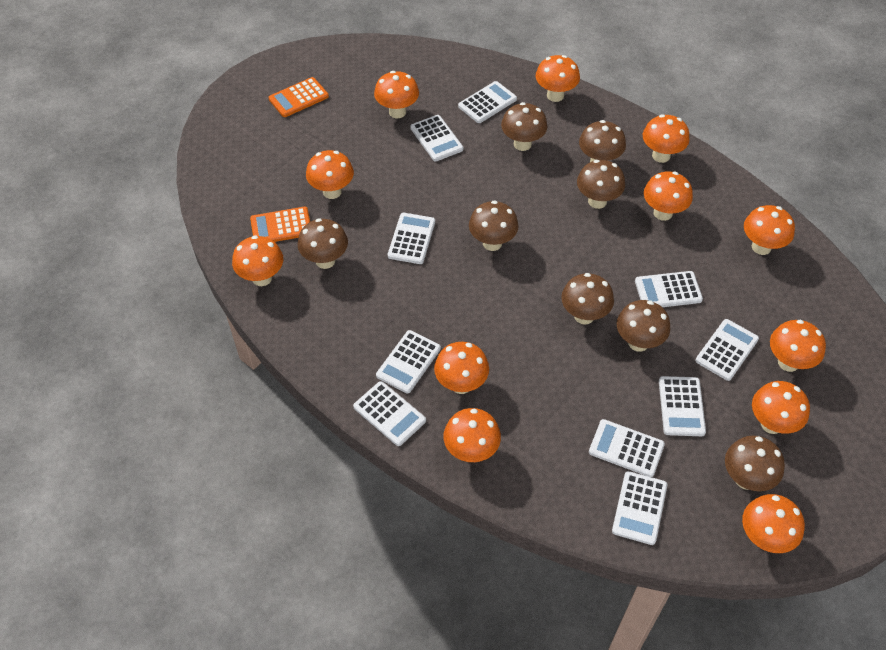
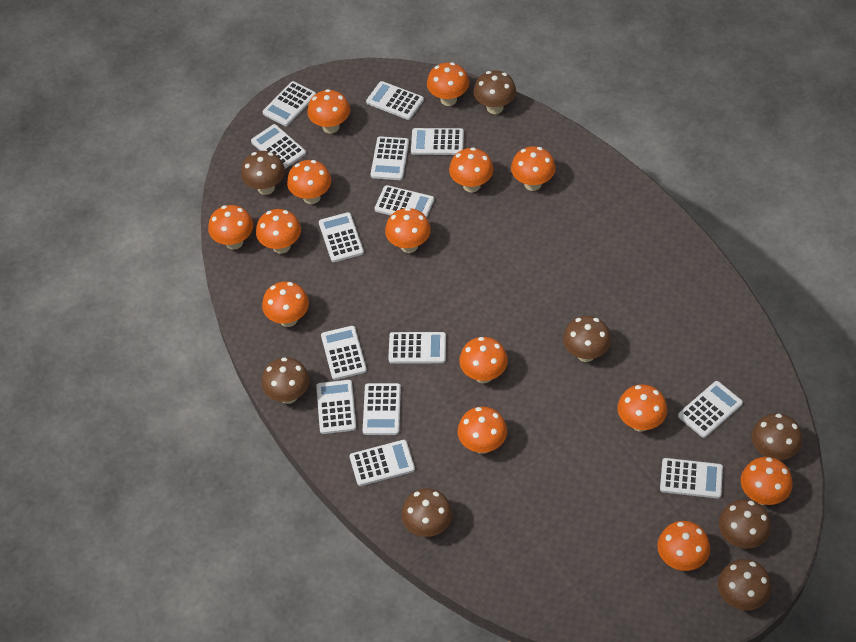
orange calculator: 2 -> 0
orange mushroom: 12 -> 14
white calculator: 10 -> 14

